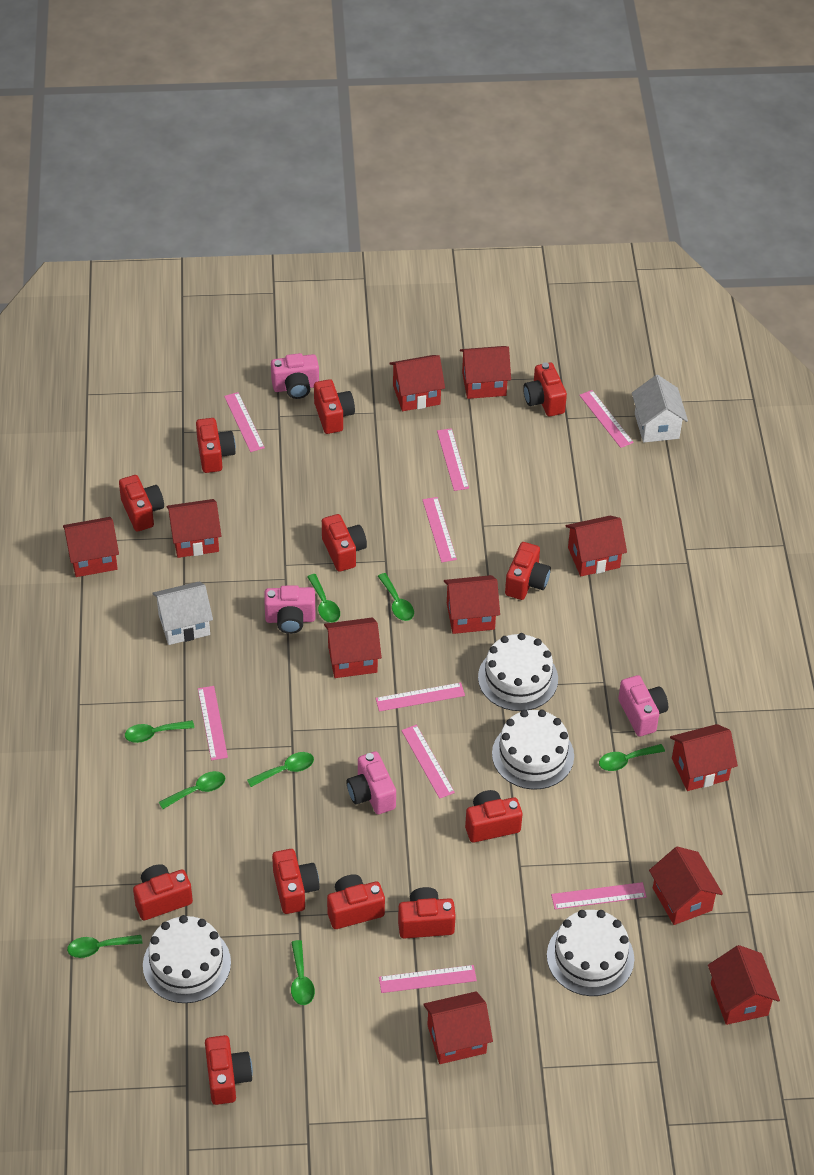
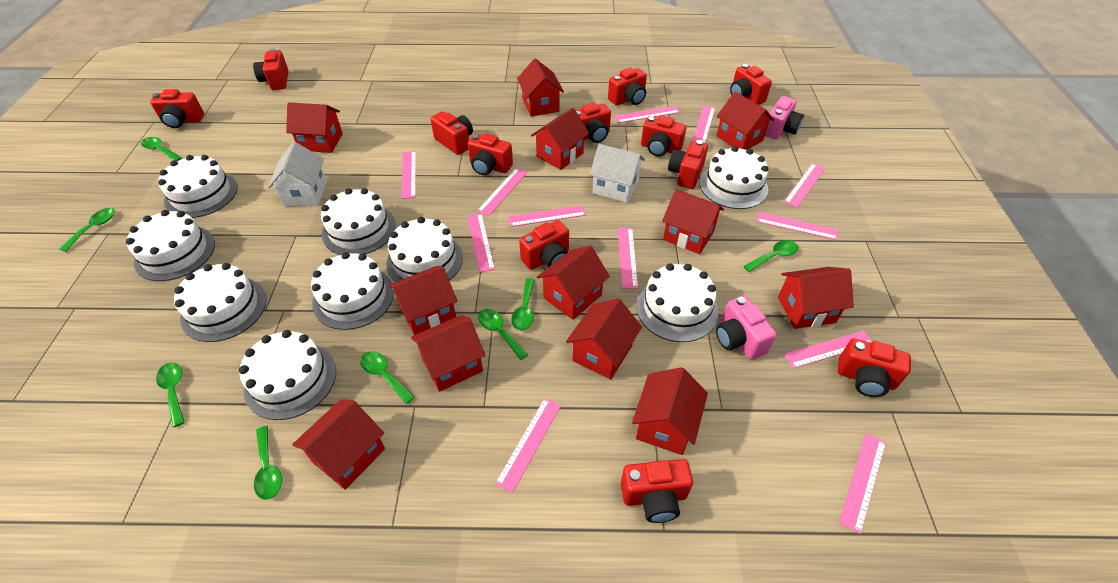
pink camera: 4 -> 2
pink ruler: 9 -> 12
red house: 11 -> 12
white cake: 4 -> 9

